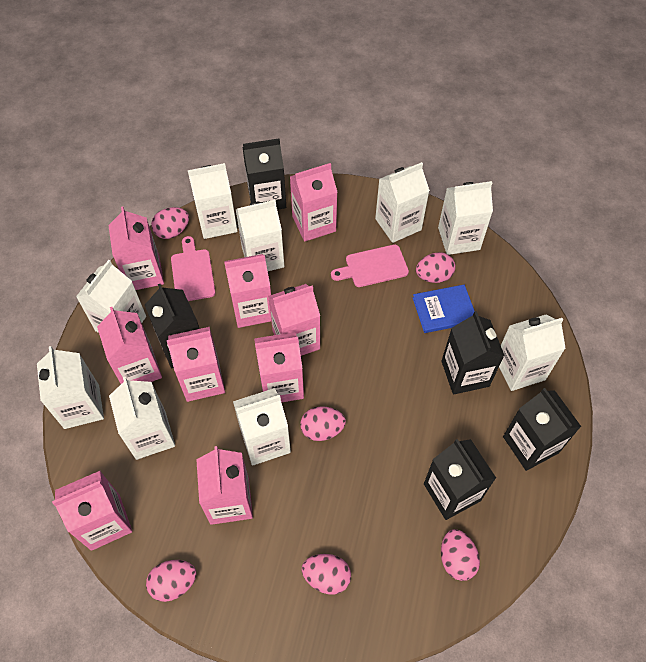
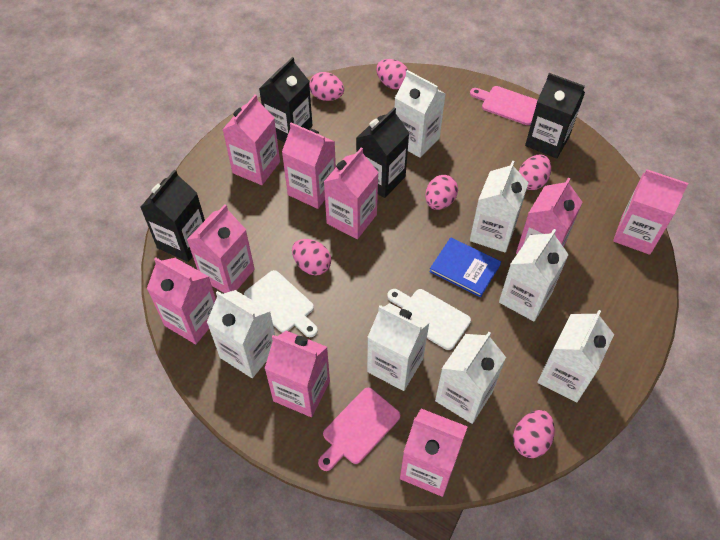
black carton: 5 -> 4
white carton: 9 -> 7
white cutting board: 0 -> 2

